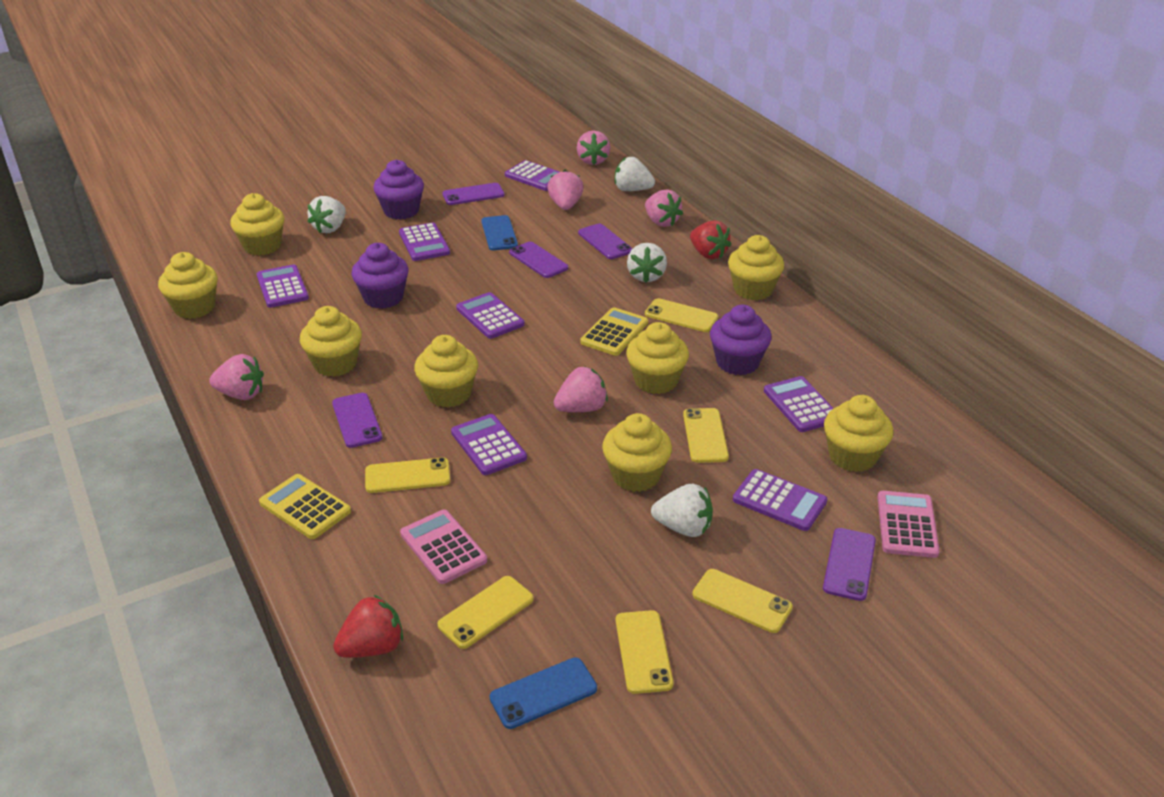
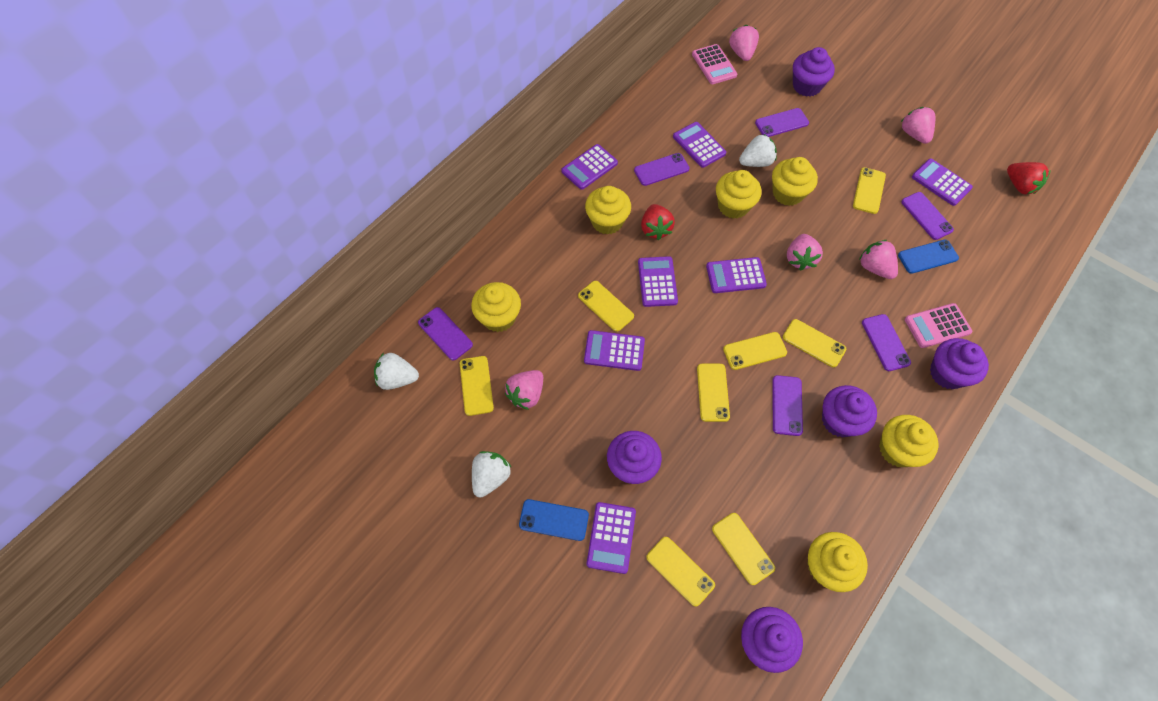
purple cupcake: 3 -> 5
purple phone: 5 -> 6
white strawberry: 4 -> 3
yellow calculator: 2 -> 0
yellow cupcake: 8 -> 6
yellow phone: 6 -> 8

